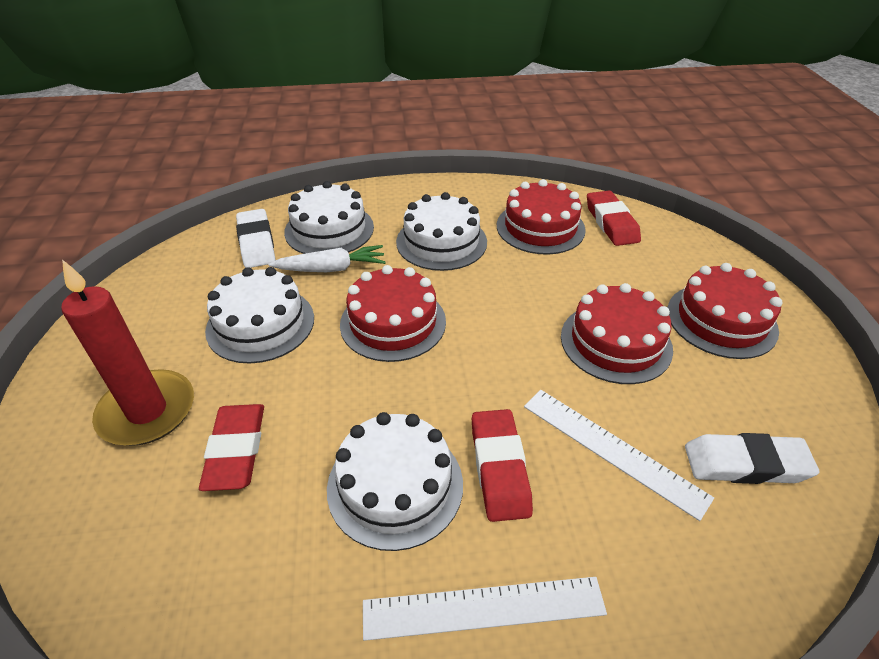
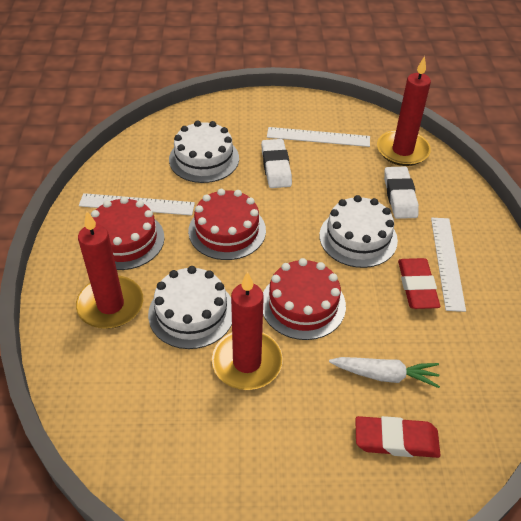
red cake: 4 -> 3
red candle: 1 -> 3
red eraser: 3 -> 2
white cake: 4 -> 3
white ruler: 2 -> 3

